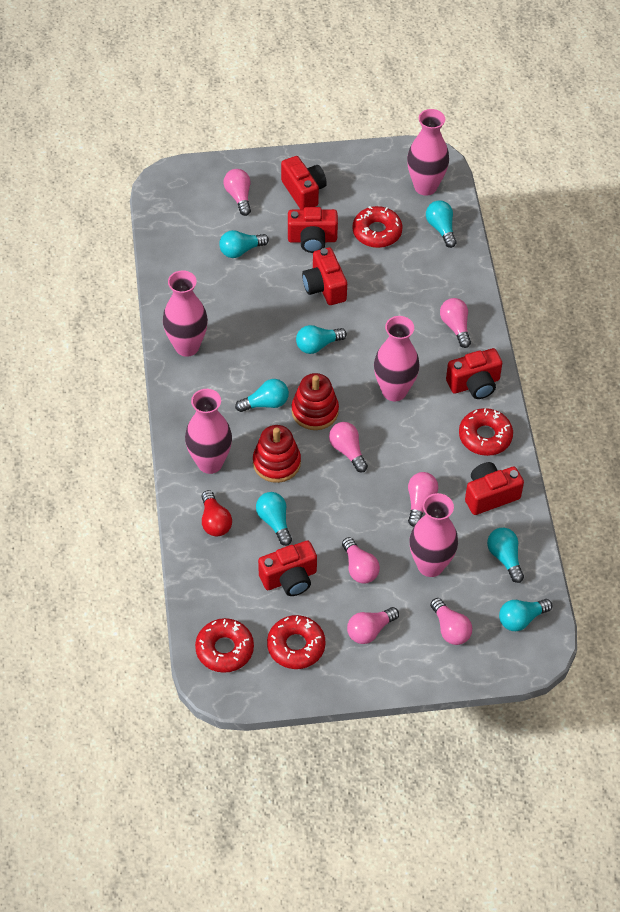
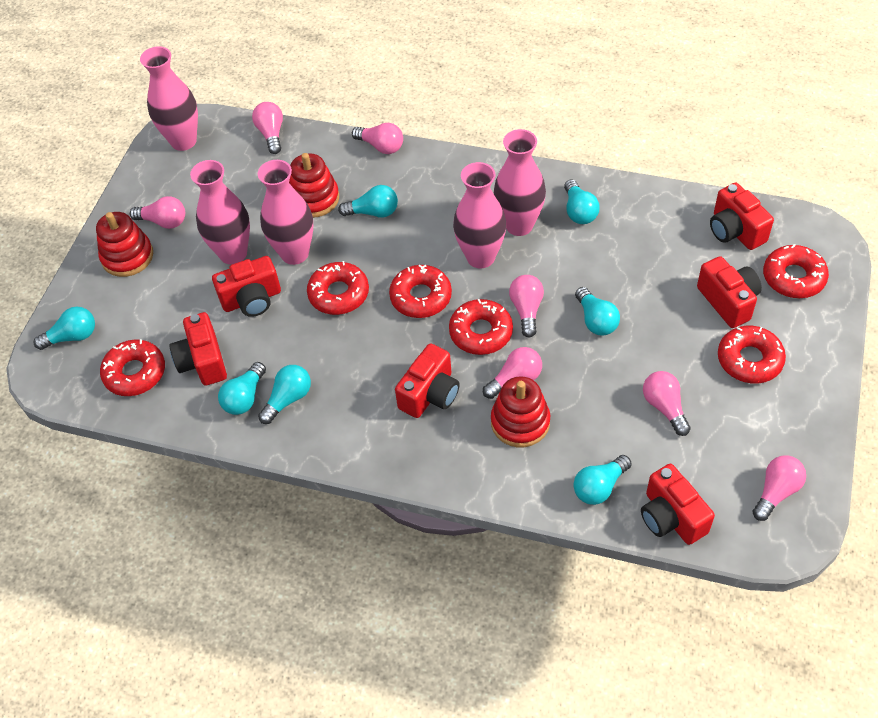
red donut: 4 -> 6
red light bulb: 1 -> 0
red stacking toy: 2 -> 3

